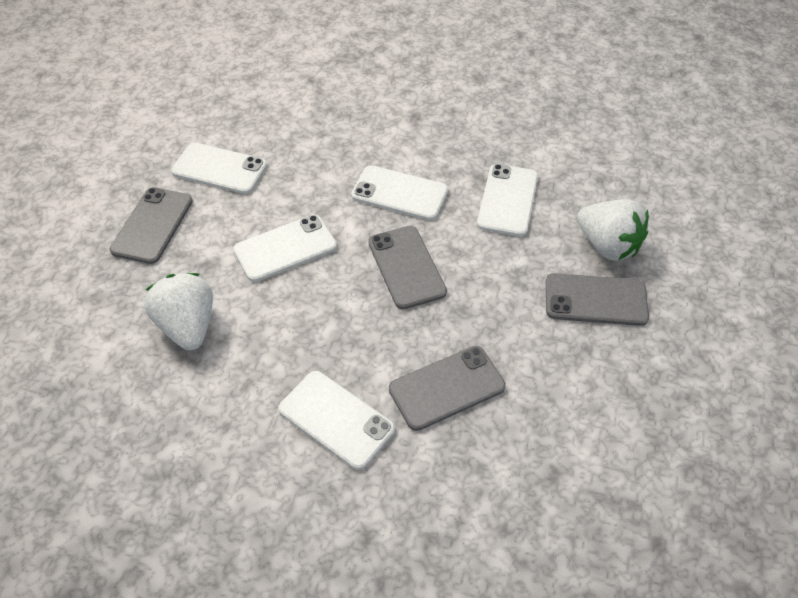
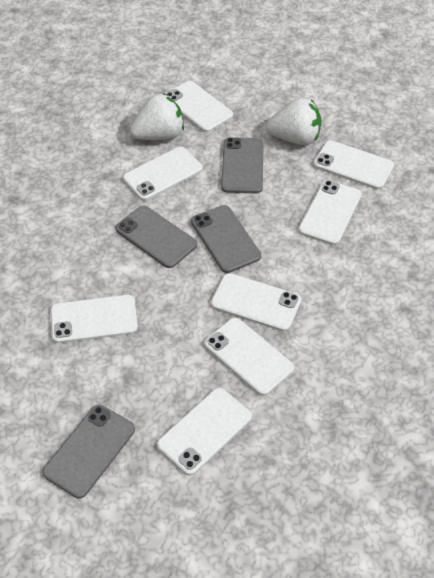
white phone: 5 -> 8

